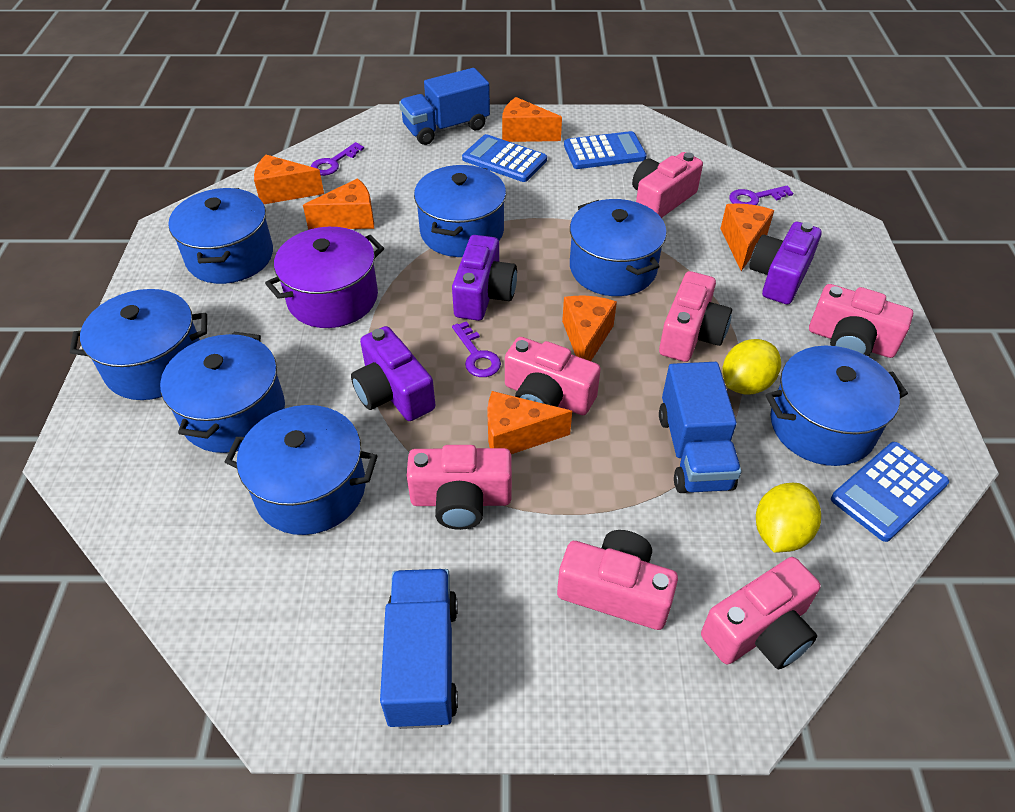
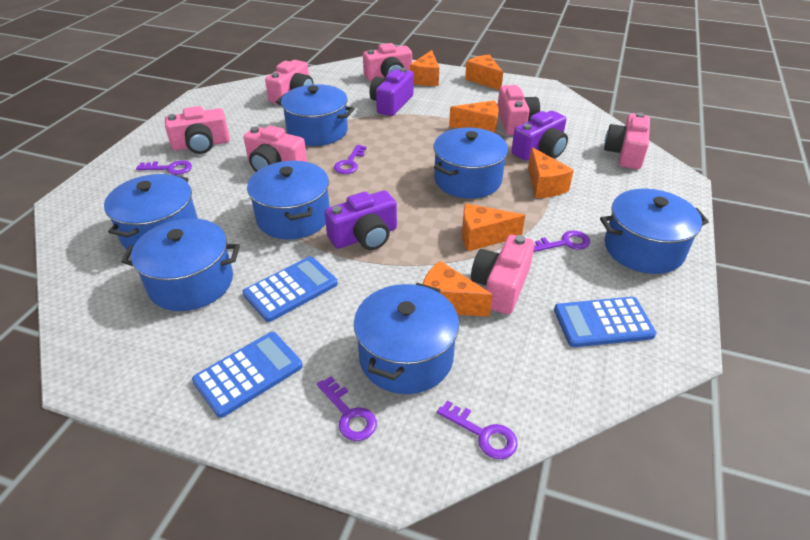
blue truck: 3 -> 0
purple key: 3 -> 5
purple pot: 1 -> 0
yellow lemon: 2 -> 0

